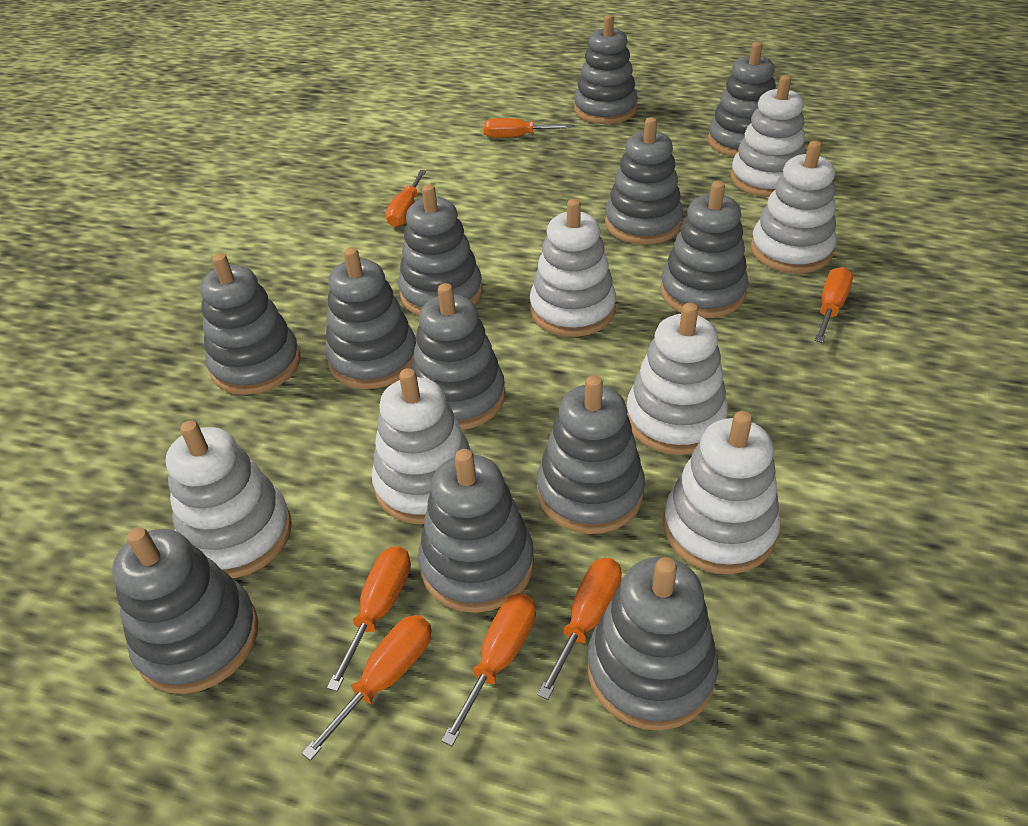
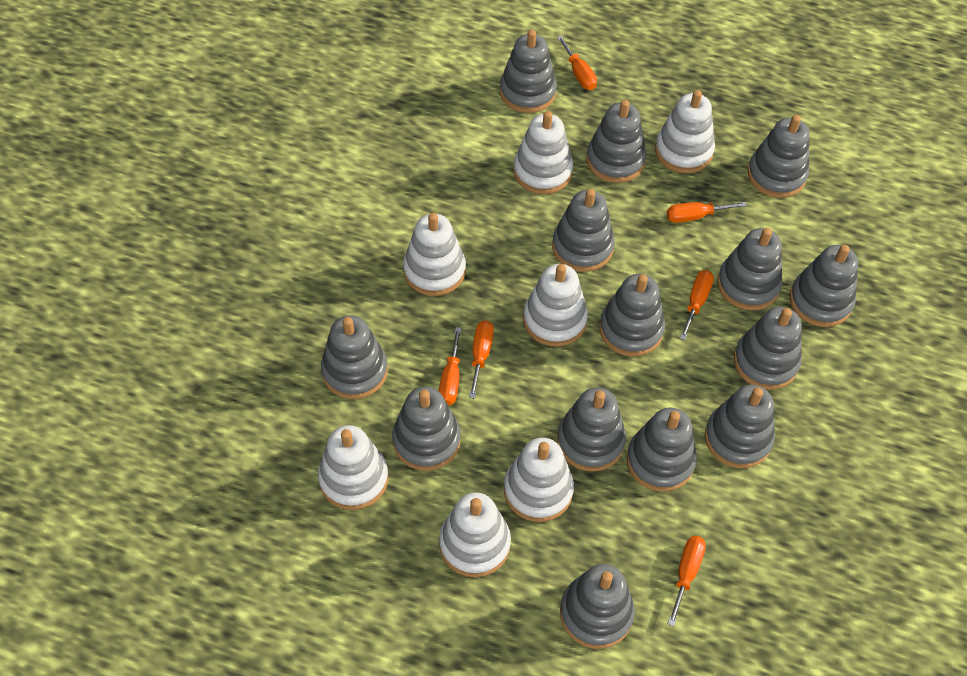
grey stacking toy: 12 -> 14
orange screwdriver: 7 -> 6

